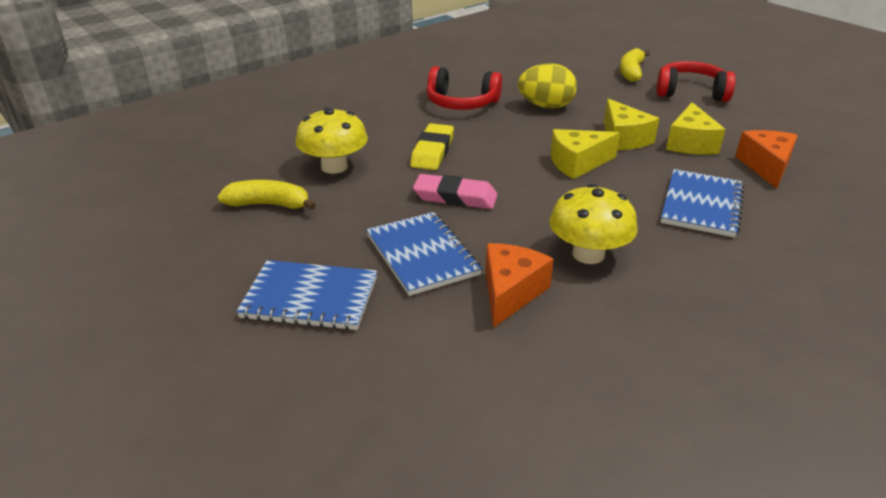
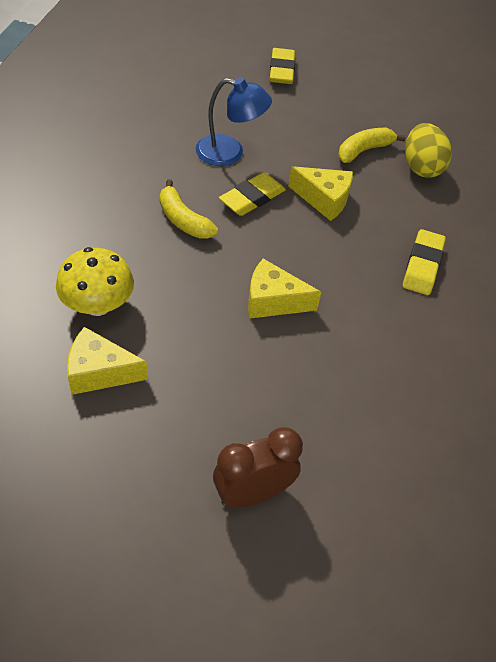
blue lamp: 0 -> 1
blue notebook: 3 -> 0
brown clock: 0 -> 1
orange cheese: 2 -> 0
pink eraser: 1 -> 0
red headphones: 2 -> 0
yellow eraser: 1 -> 3
yellow mushroom: 2 -> 1

